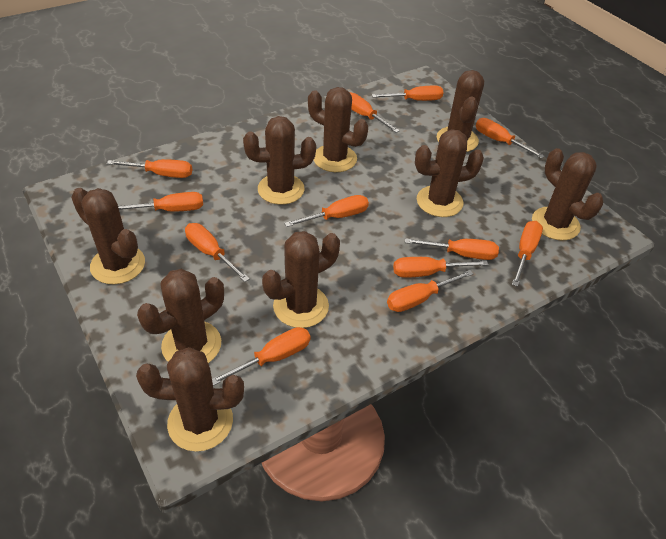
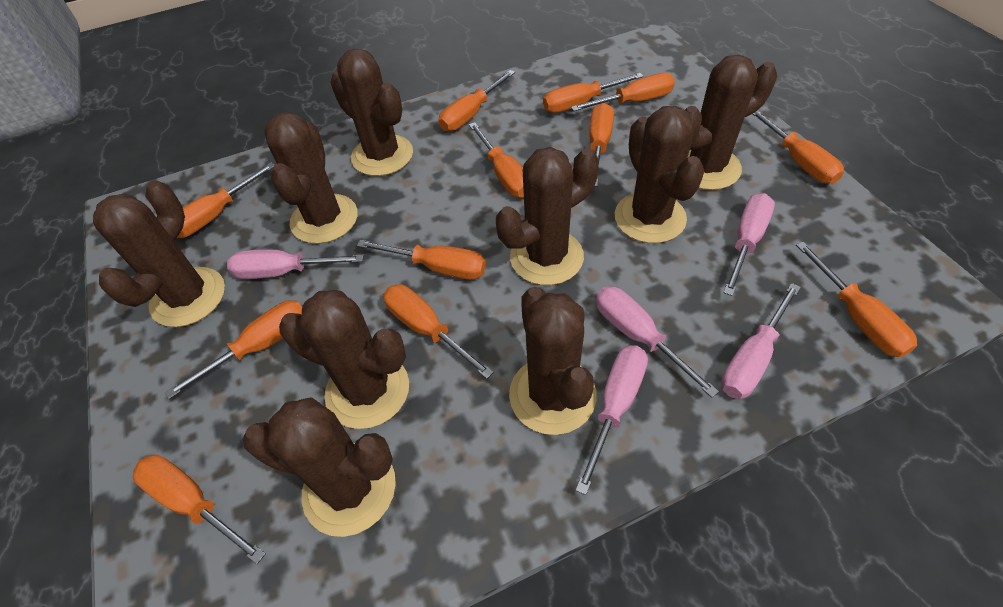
pink screwdriver: 0 -> 5

